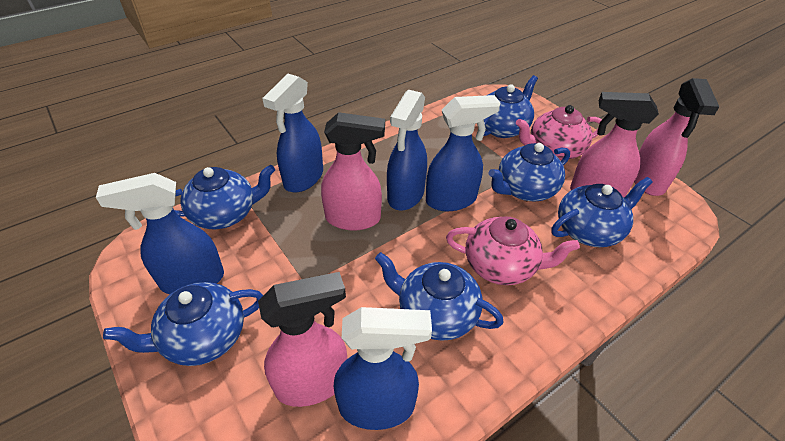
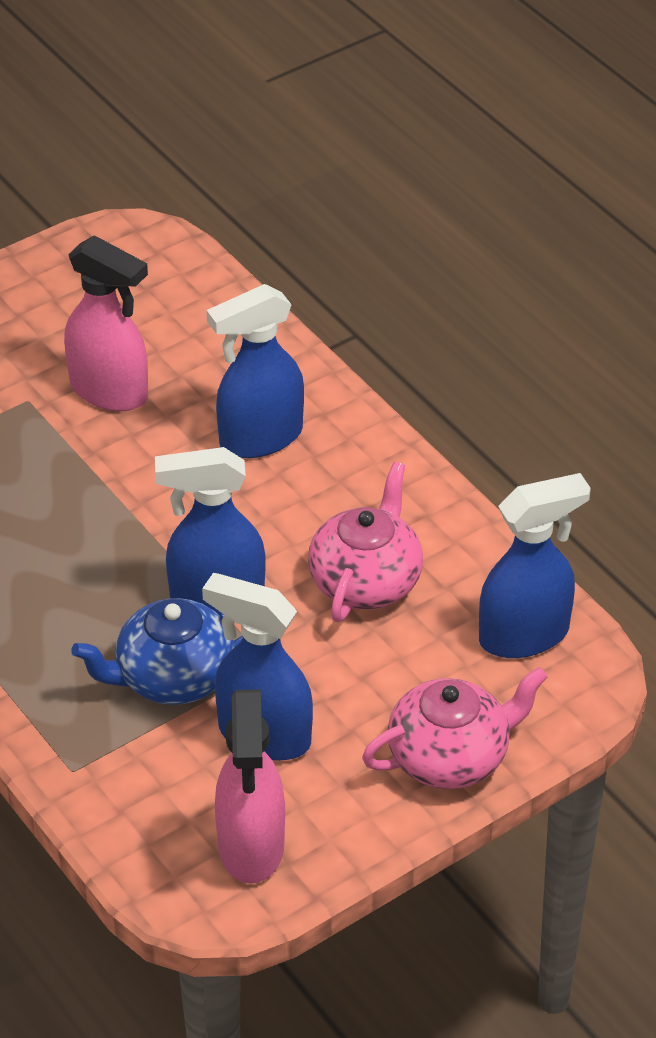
blue spray bottle: 5 -> 4
blue teapot: 6 -> 1
pink spray bottle: 4 -> 2

